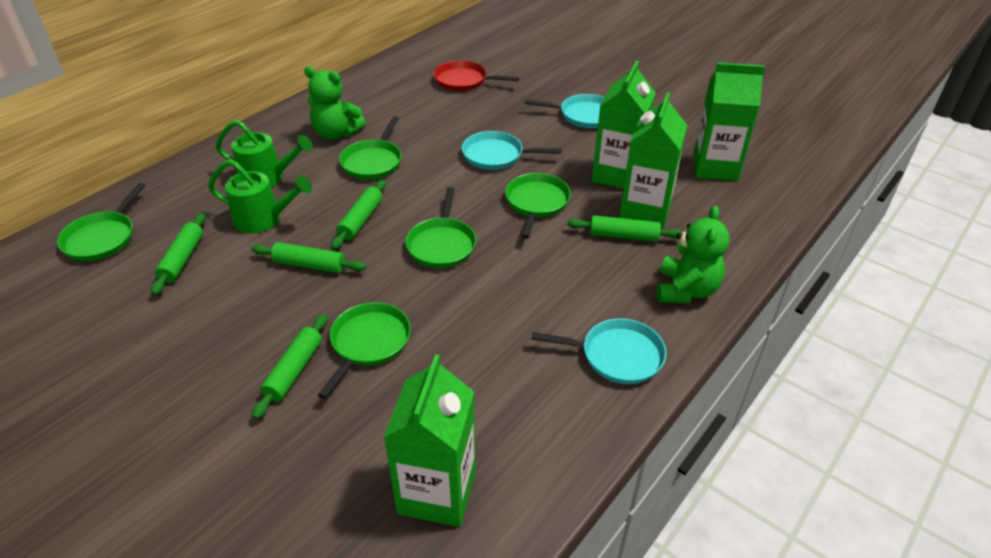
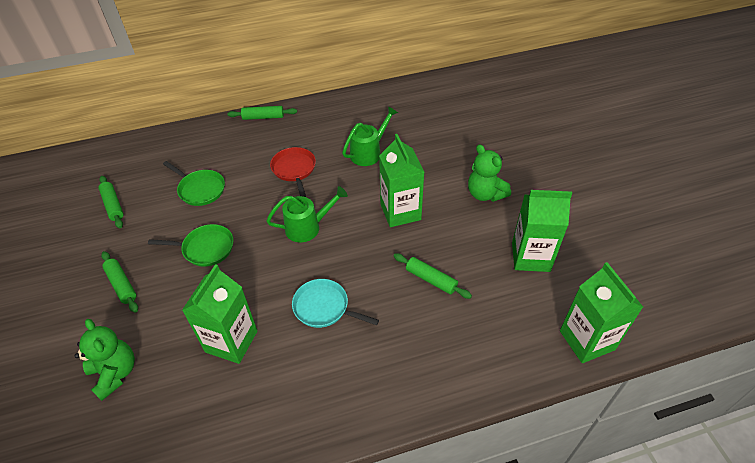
green pan: 5 -> 2
green rolling pin: 5 -> 4
turquoise pan: 3 -> 1

